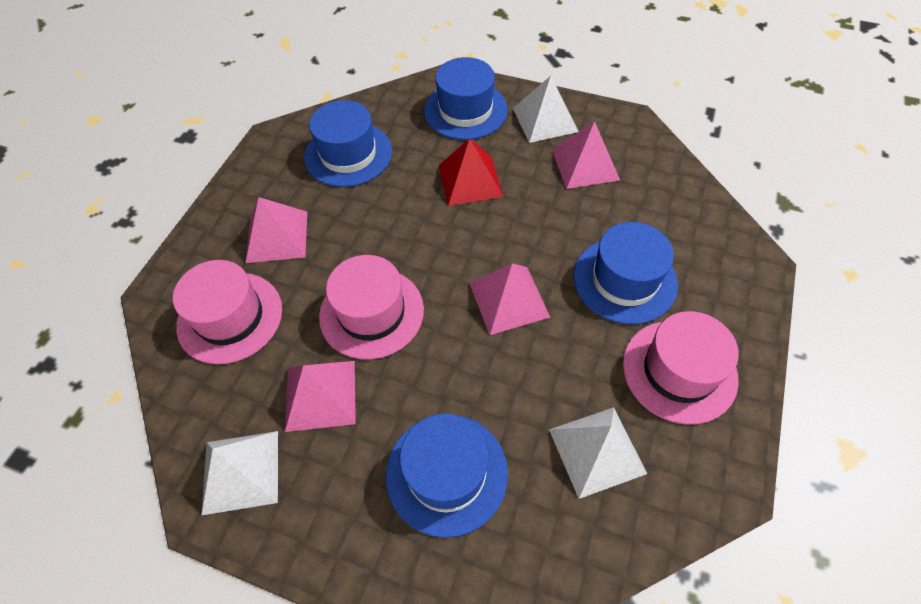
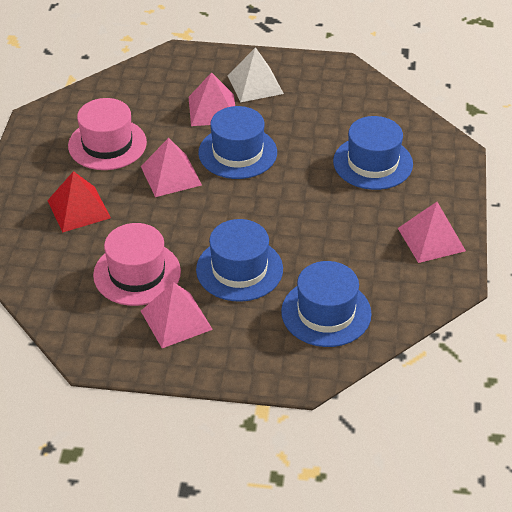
pink hat: 3 -> 2
white pyramid: 3 -> 1

